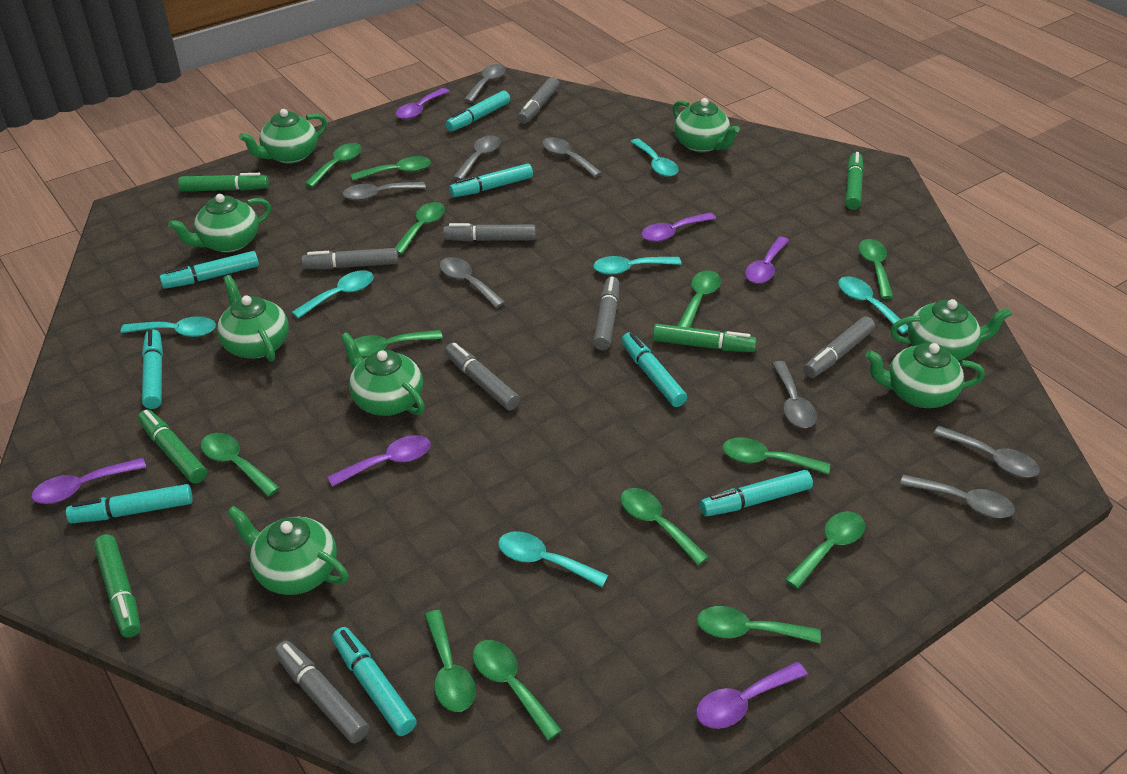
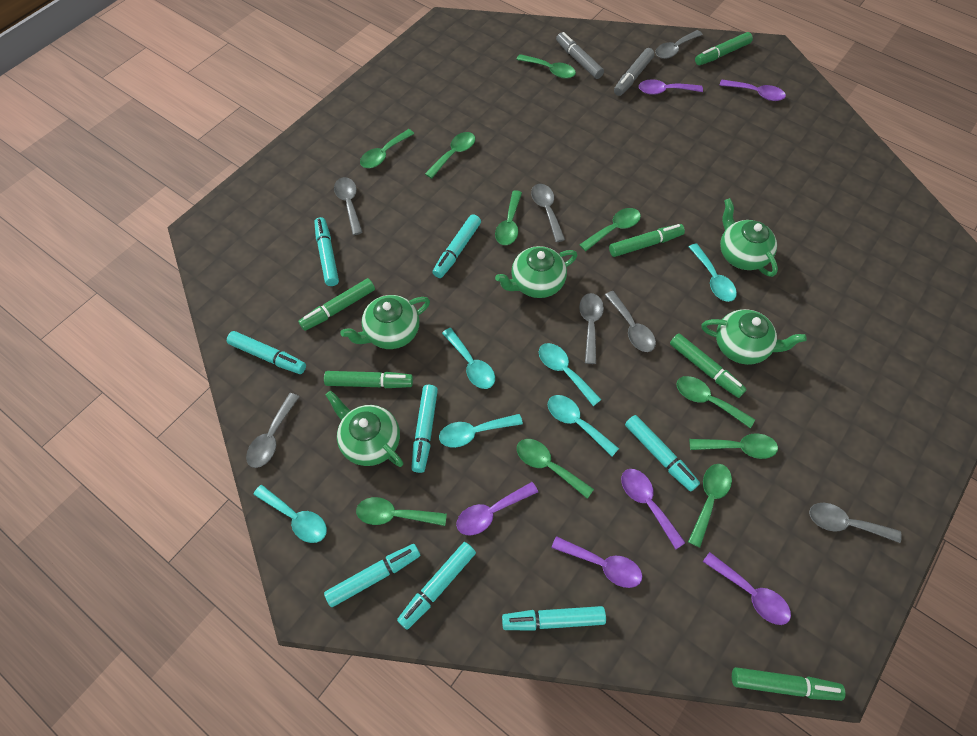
green marker: 5 -> 6
green spoon: 13 -> 10
green teapot: 8 -> 5
grey marker: 7 -> 2
grey spoon: 8 -> 7

